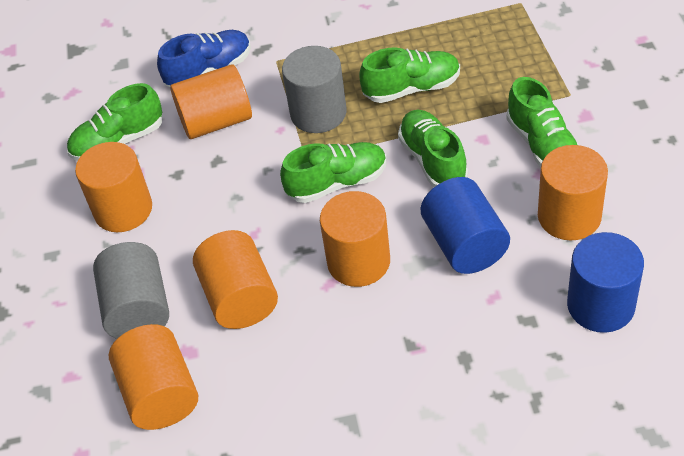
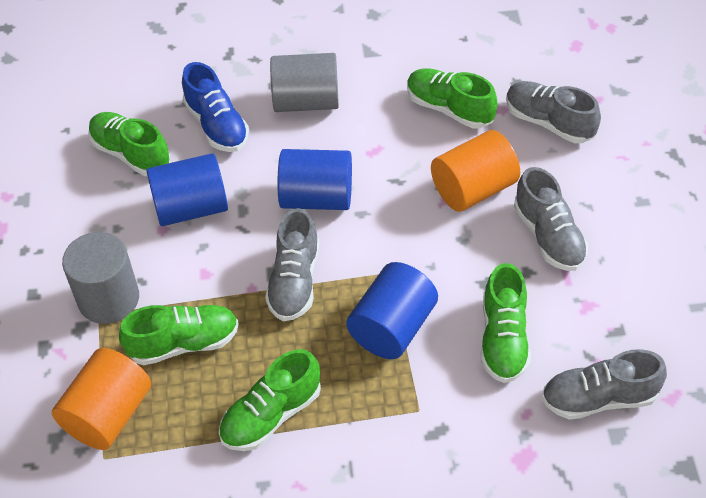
blue cylinder: 2 -> 3
grey shoe: 0 -> 4
orange cylinder: 6 -> 2

